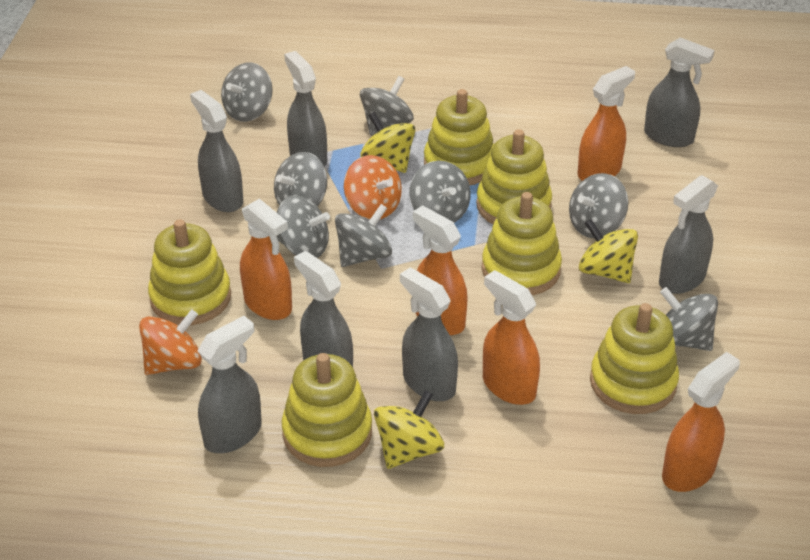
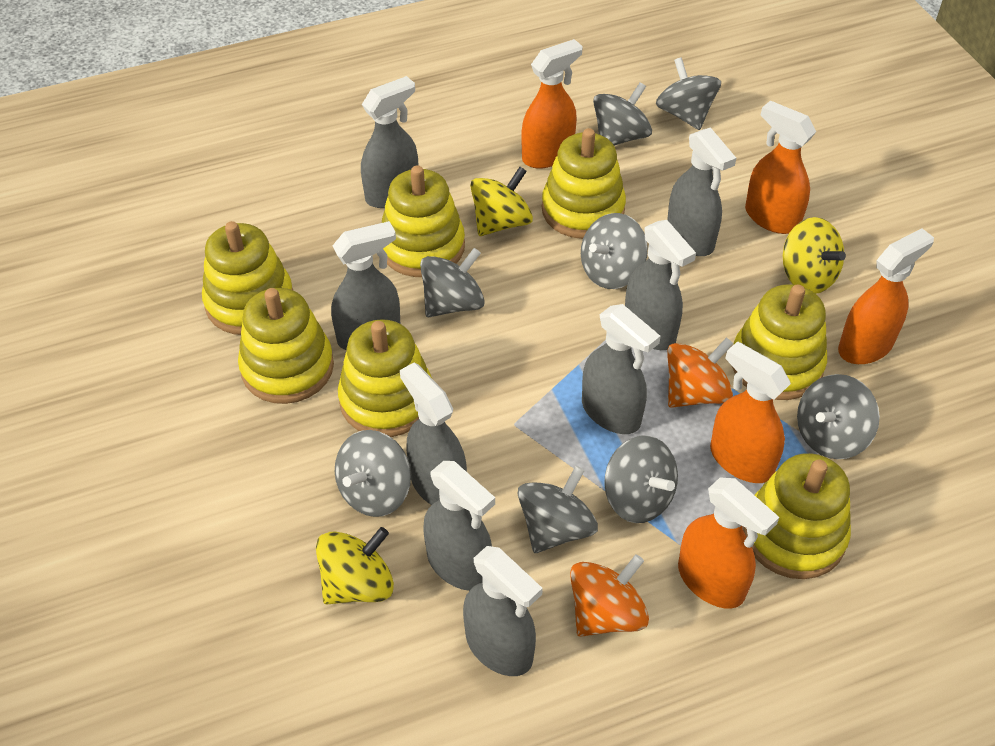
grey spray bottle: 7 -> 8
yellow stacking toy: 6 -> 7

